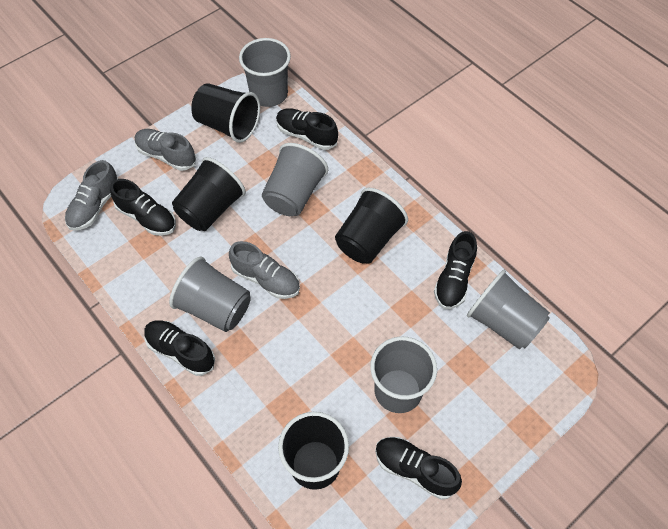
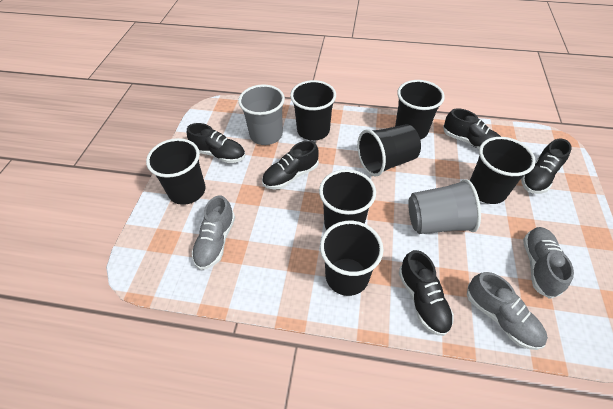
black cup: 4 -> 7
grey cup: 5 -> 2

